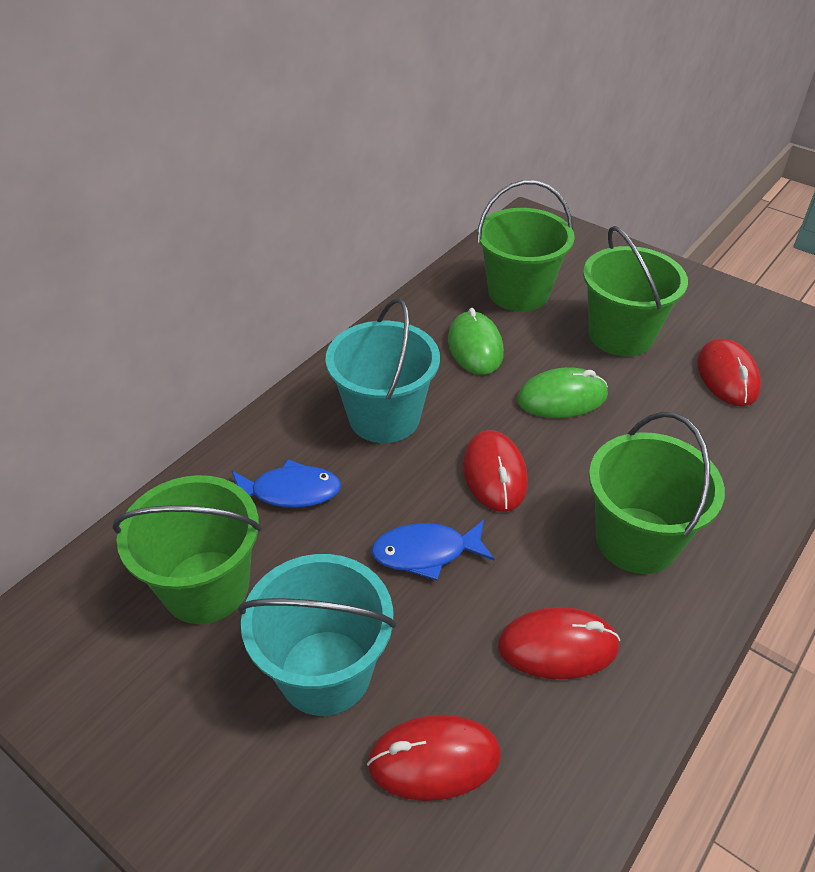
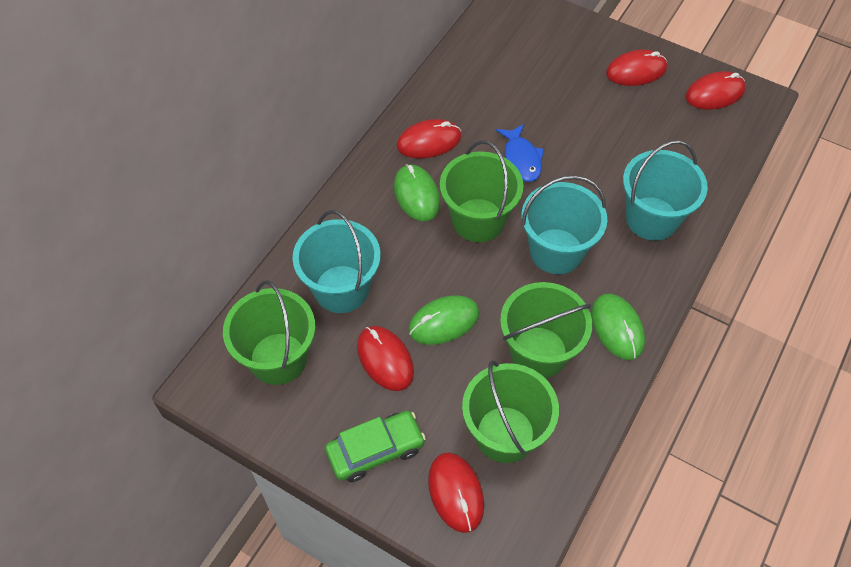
blue fish: 2 -> 1
green car: 0 -> 1
green mouse: 2 -> 3
red mouse: 4 -> 5
turquoise bucket: 2 -> 3

